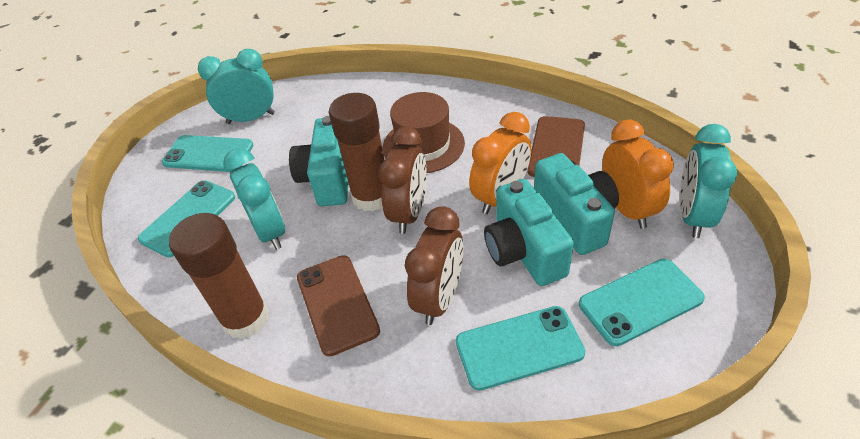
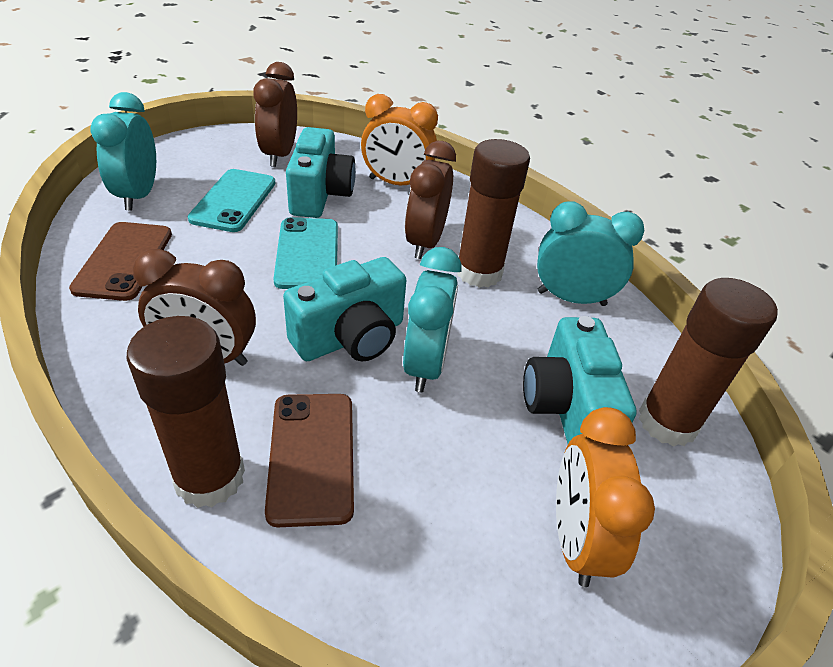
brown clock: 2 -> 3
brown glue stick: 2 -> 3
brown hat: 1 -> 0
turquoise phone: 4 -> 2

